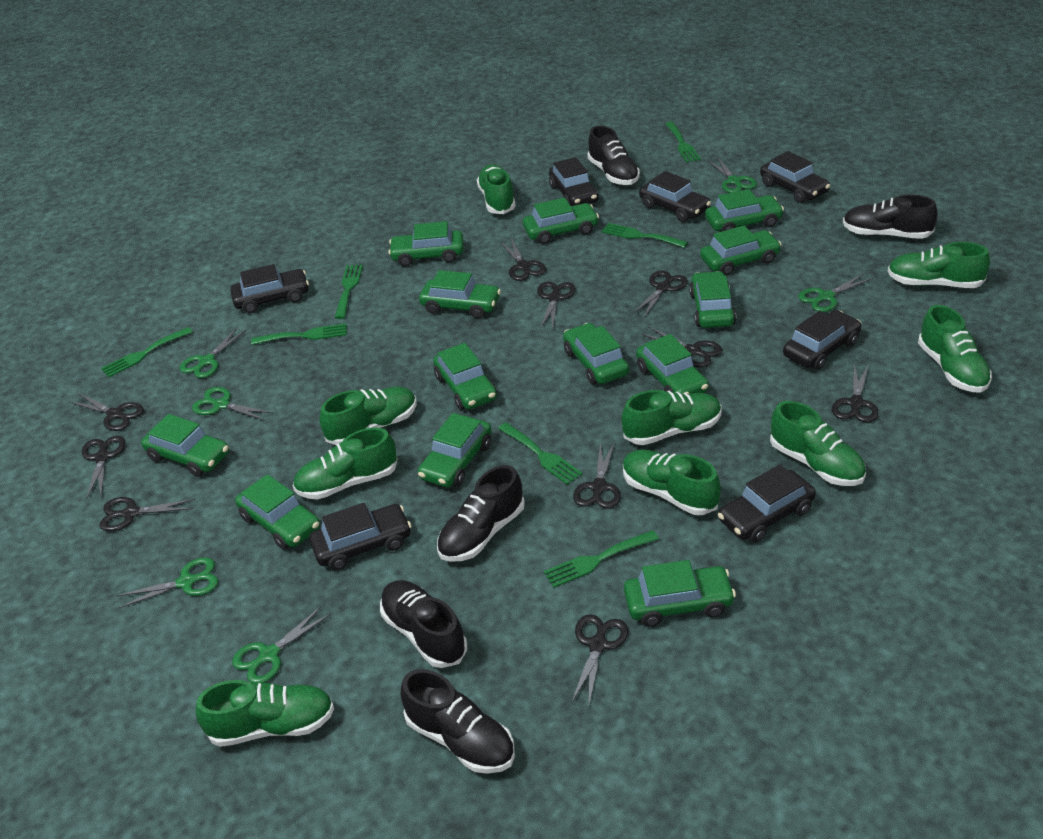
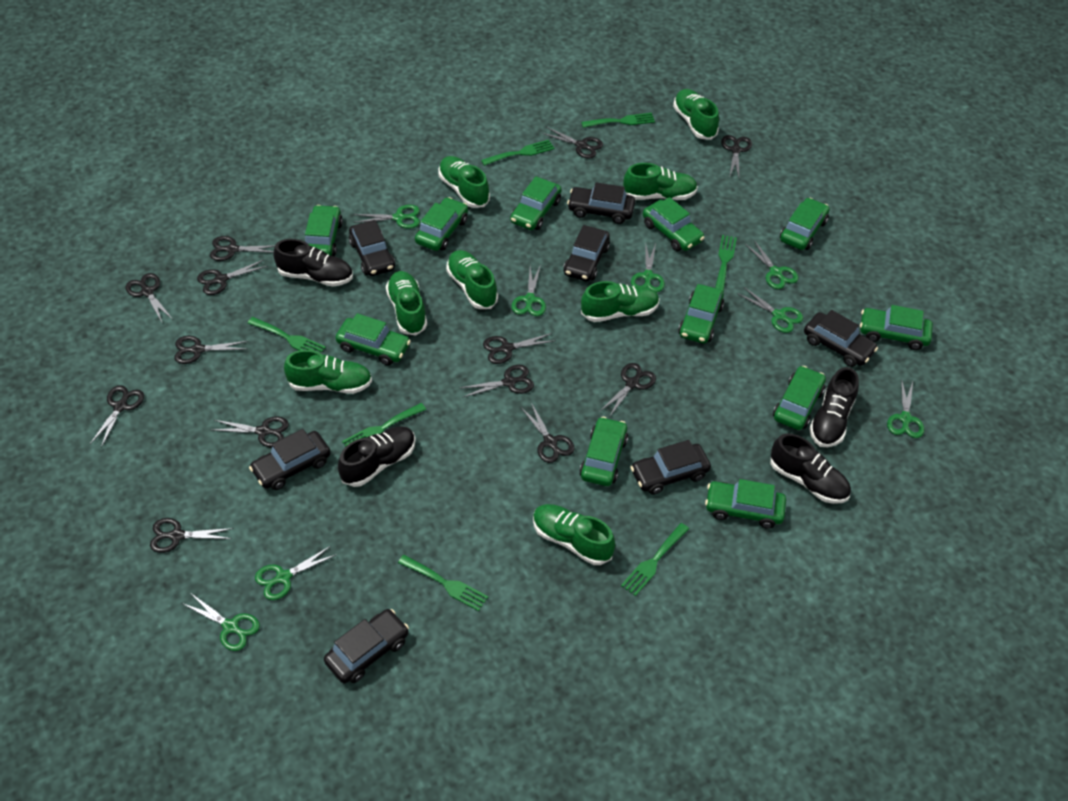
black scissors: 10 -> 13
black shoe: 5 -> 4
green car: 13 -> 11
green scissors: 6 -> 8
green shoe: 9 -> 8

